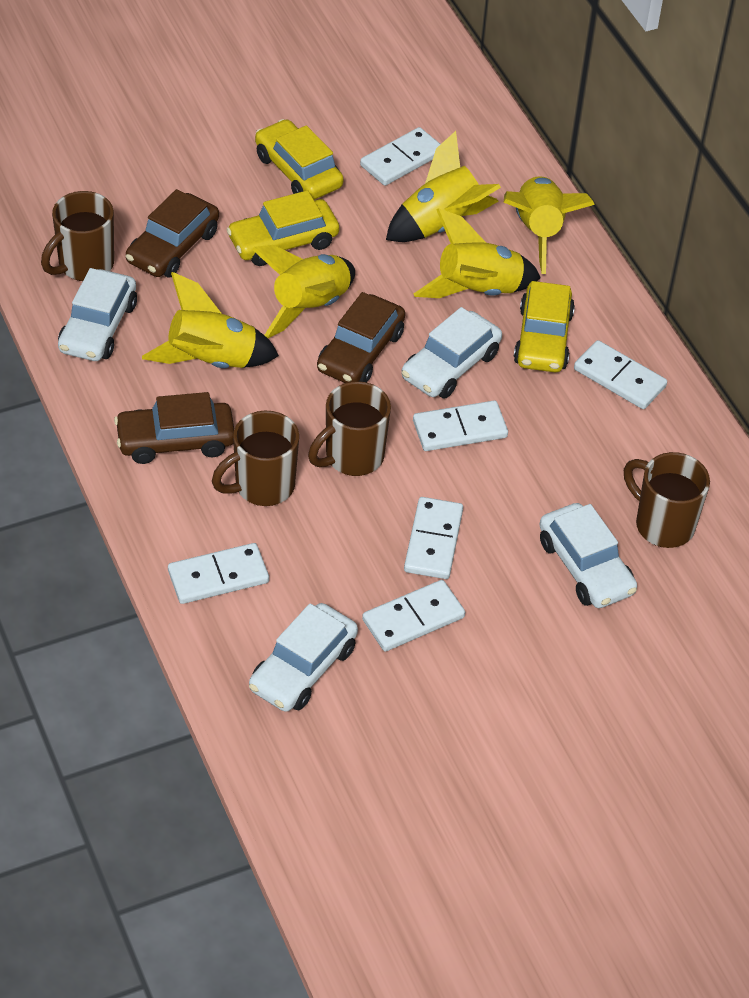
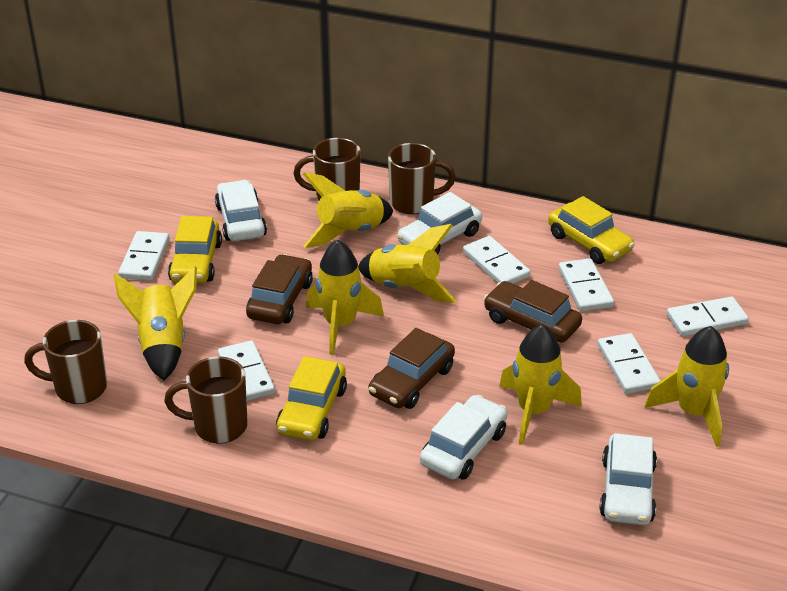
yellow rocket: 5 -> 6

